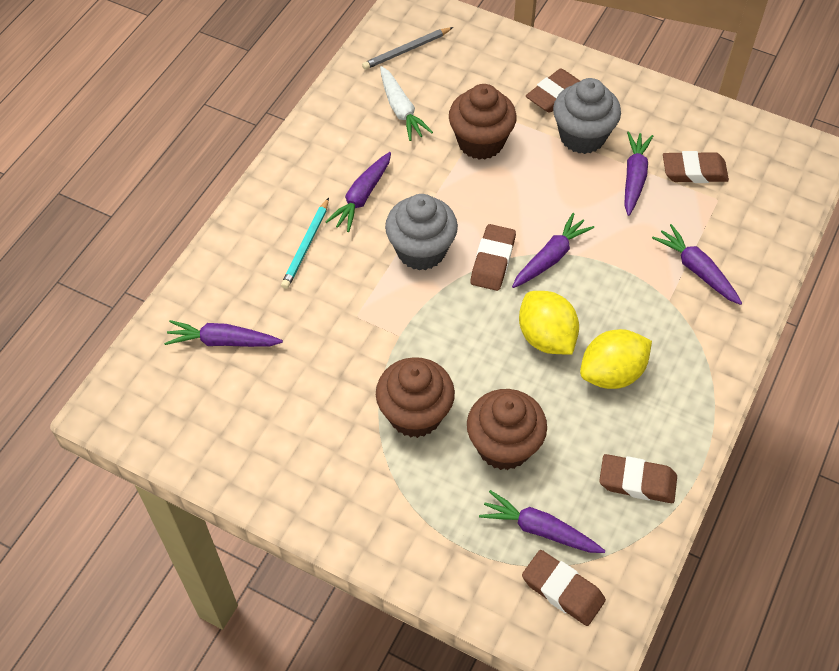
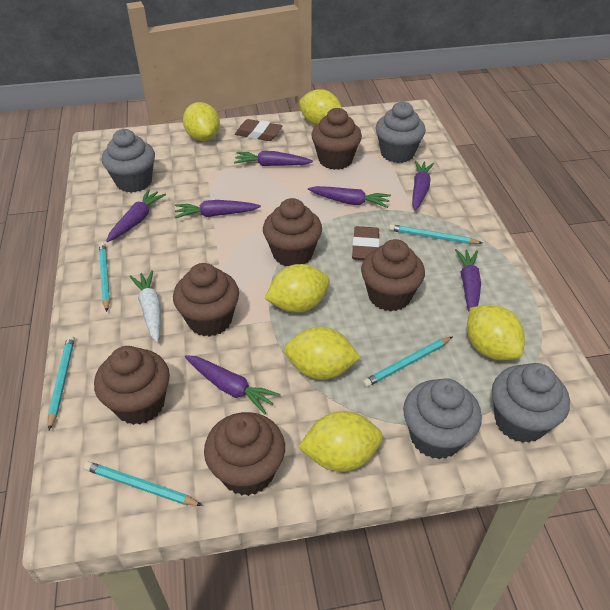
brown cupcake: 3 -> 6
brown eraser: 5 -> 2
grey cupcake: 2 -> 4
grey pencil: 1 -> 0
purple carrot: 6 -> 7
turquoise pencil: 1 -> 5
yellow lemon: 2 -> 6

